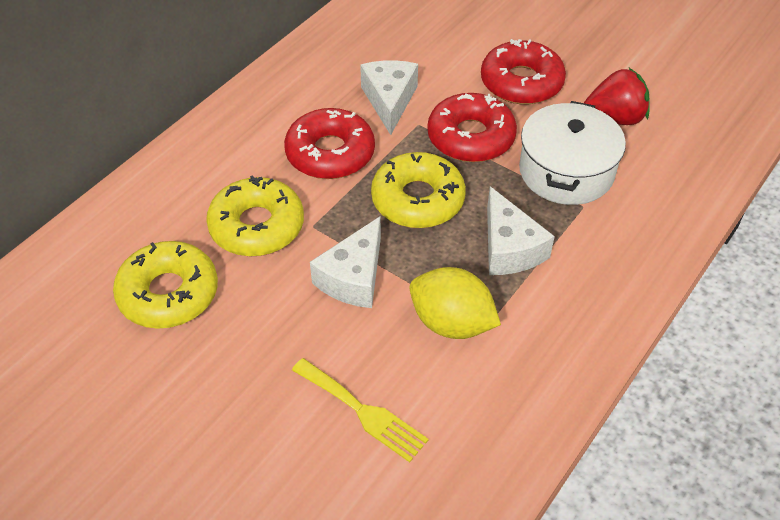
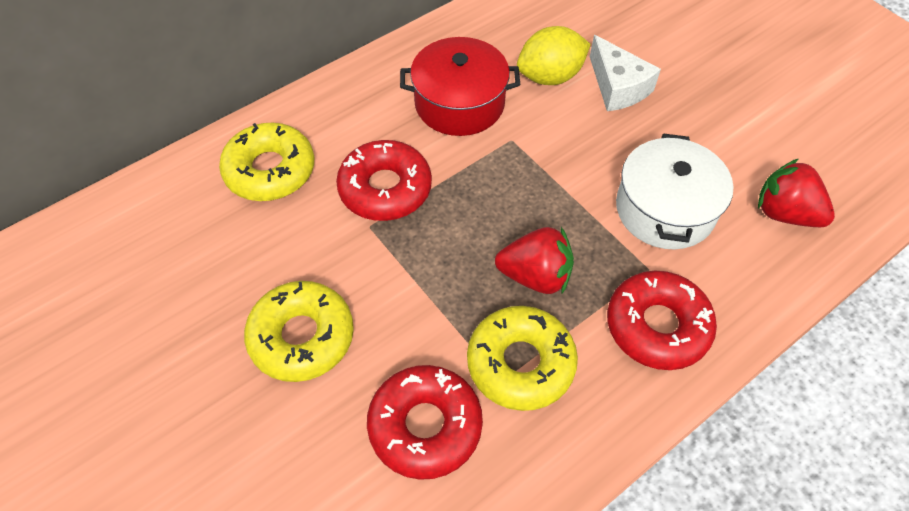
red pot: 0 -> 1
red strawberry: 1 -> 2
white cheese: 3 -> 1
yellow fork: 1 -> 0

